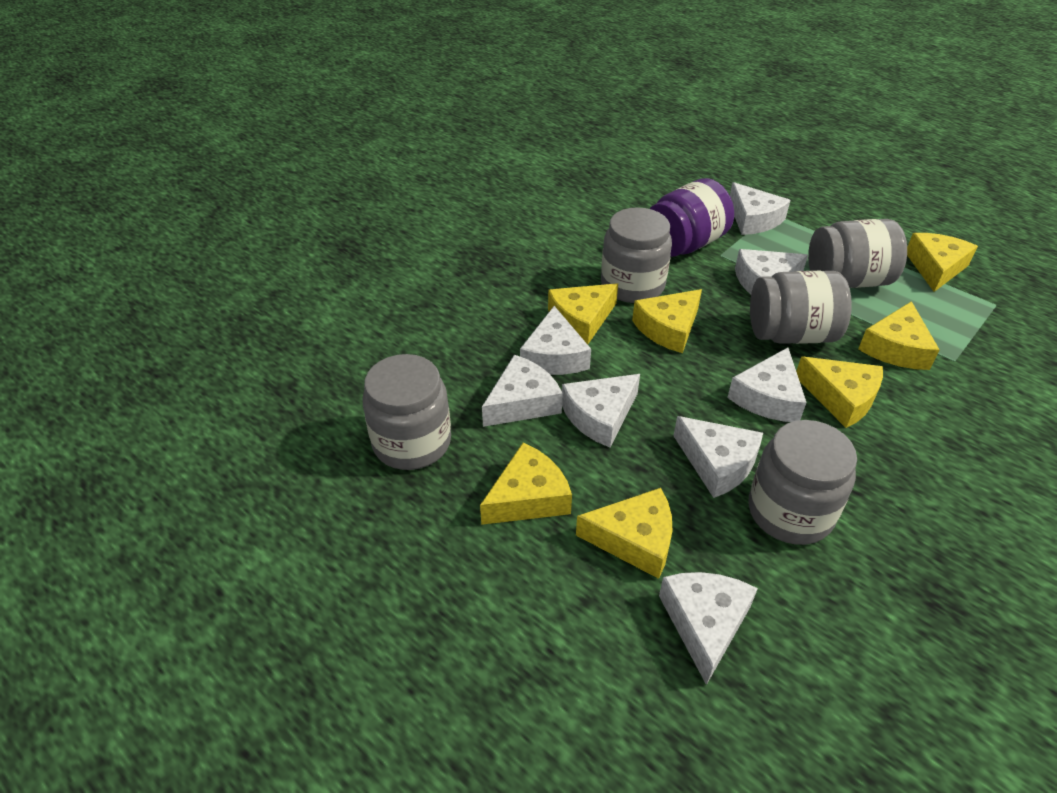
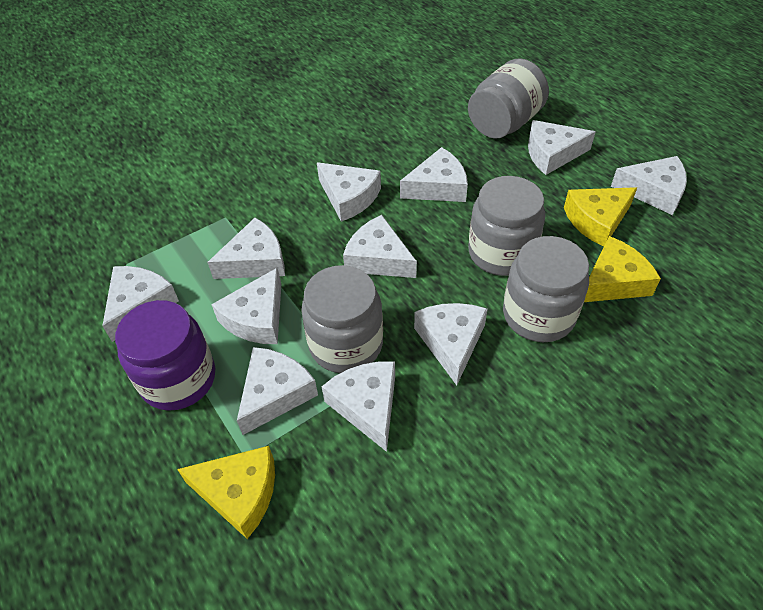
grey jar: 5 -> 4
white cheese: 8 -> 11
yellow cheese: 7 -> 3

